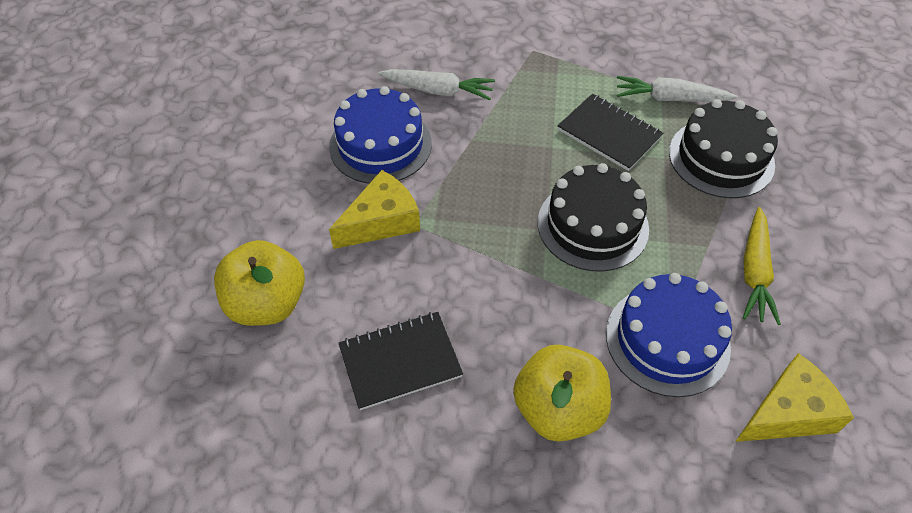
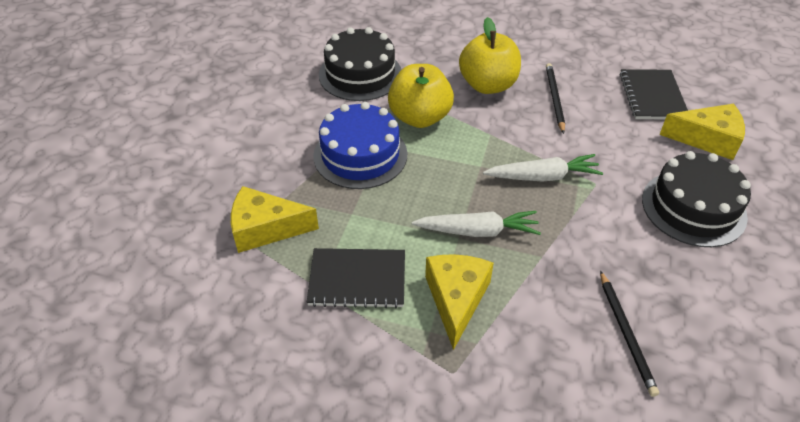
black pencil: 0 -> 2
blue cake: 2 -> 1
yellow carrot: 1 -> 0
yellow cheese: 2 -> 3

